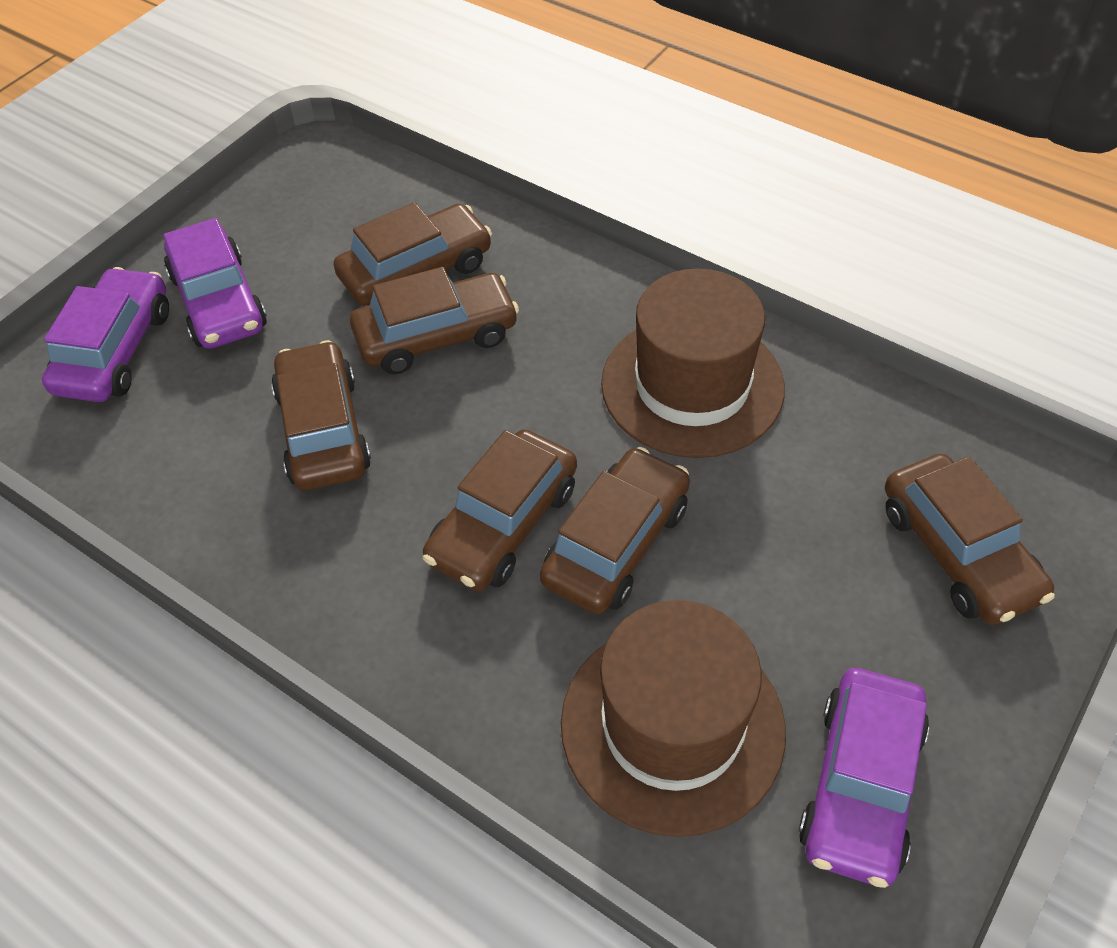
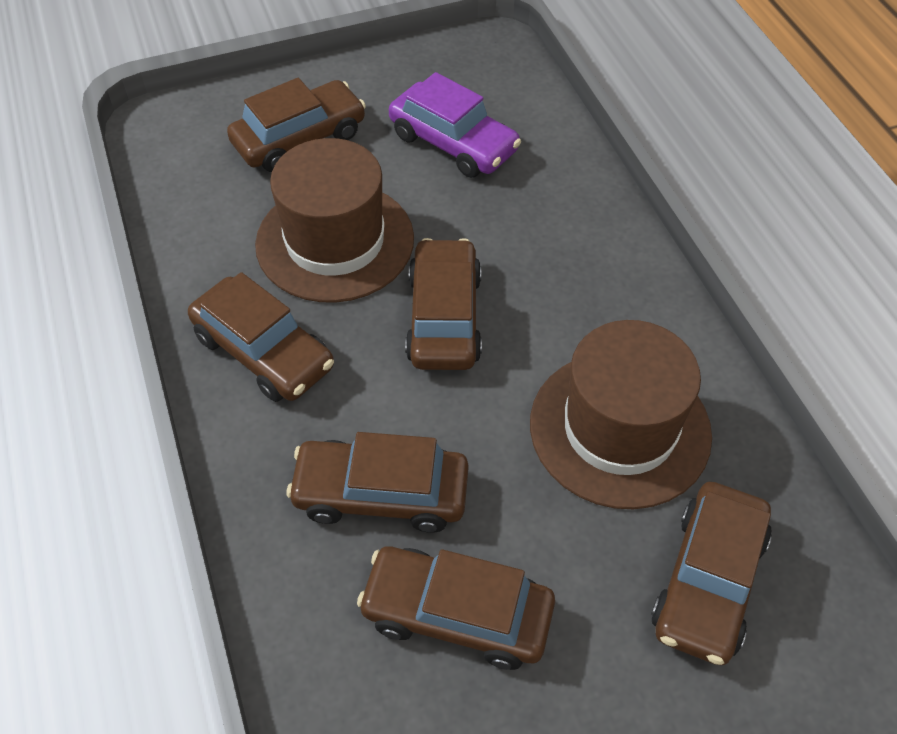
purple car: 3 -> 1

